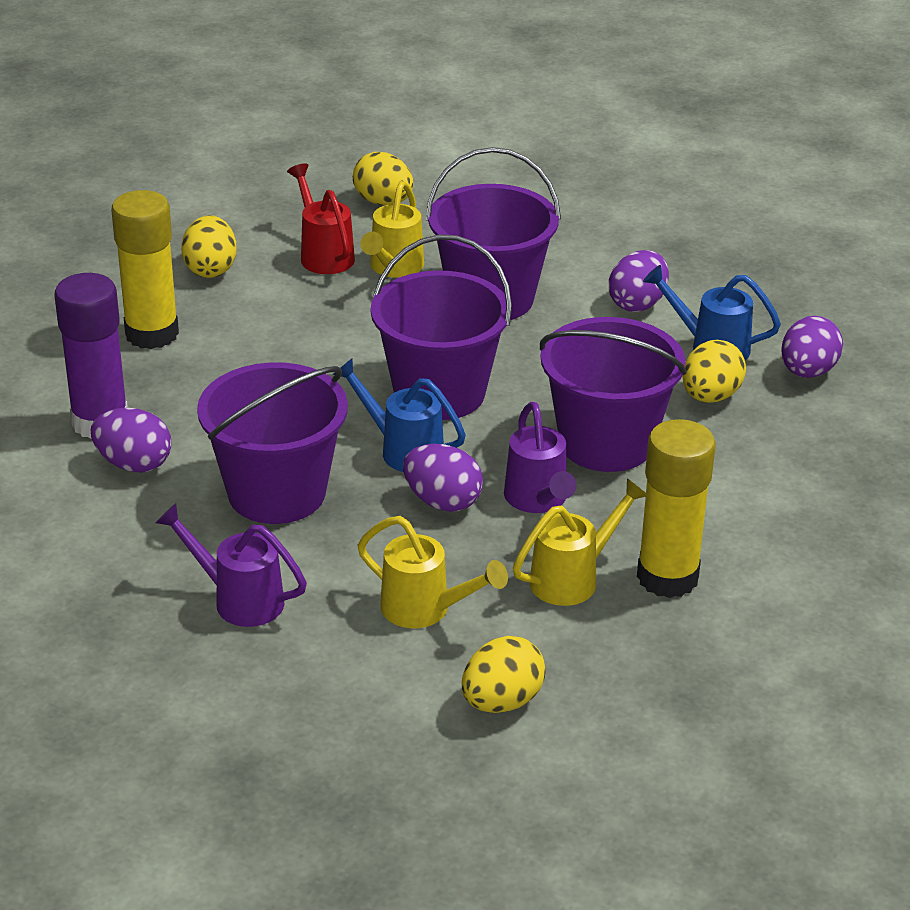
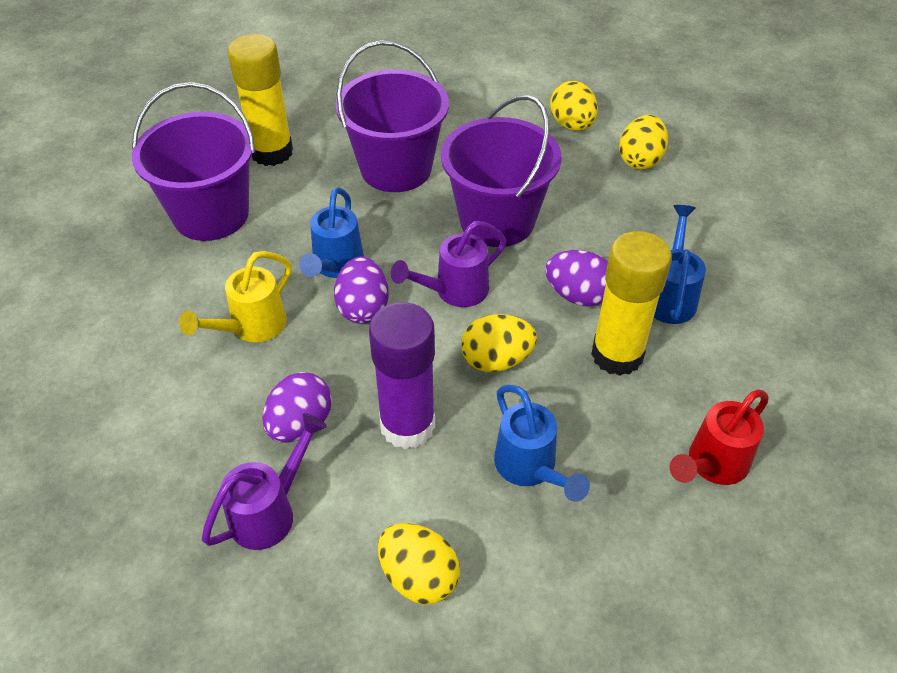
blue watering can: 2 -> 3
purple bucket: 4 -> 3
purple egg: 4 -> 3
yellow watering can: 3 -> 1

